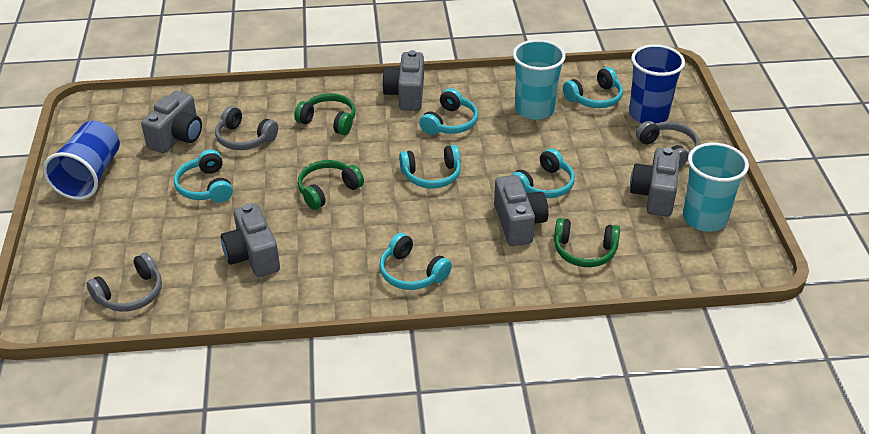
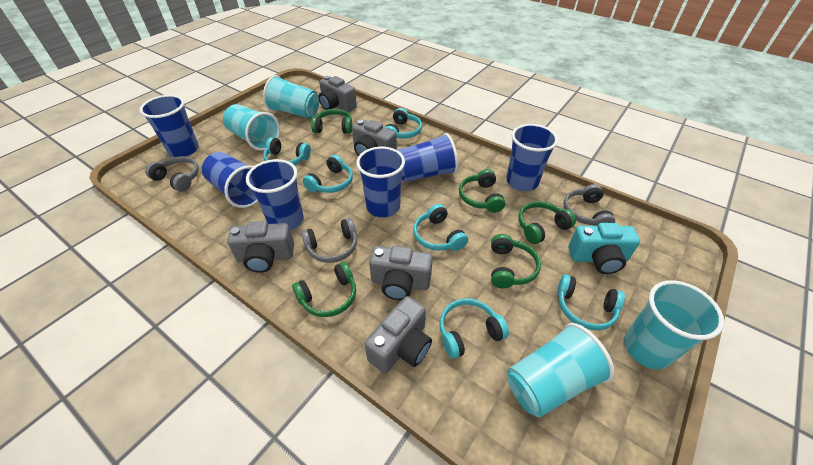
blue cup: 2 -> 6
green headphones: 3 -> 5
turquoise camera: 0 -> 1
turquoise cup: 2 -> 4

